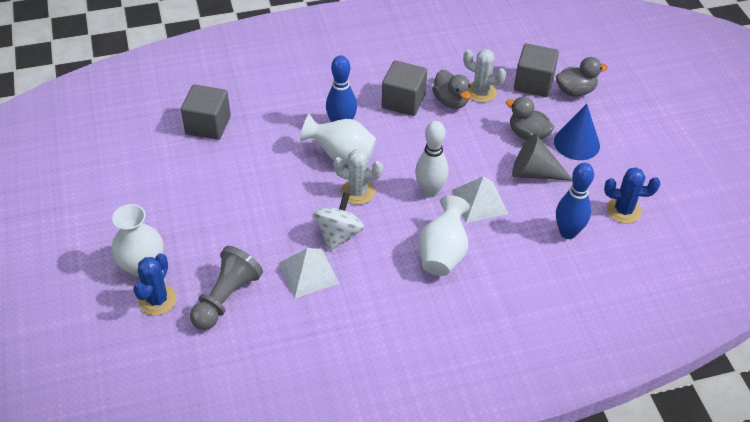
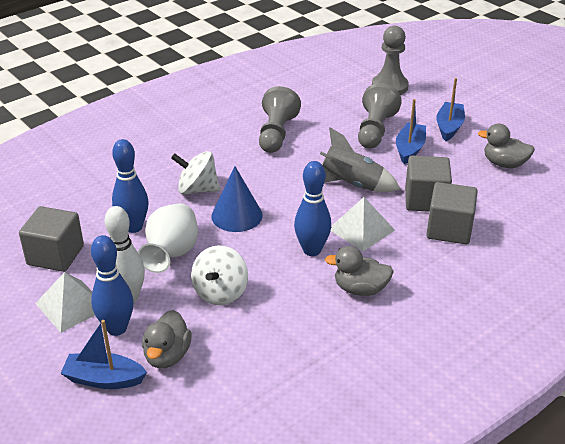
blue boat: 0 -> 3
blue bowling pin: 2 -> 3
blue cactus: 2 -> 0
grey cone: 1 -> 0
grey pawn: 1 -> 3
grey rocket: 0 -> 1
white cactus: 2 -> 0
white spinning top: 1 -> 2
white vase: 3 -> 1

